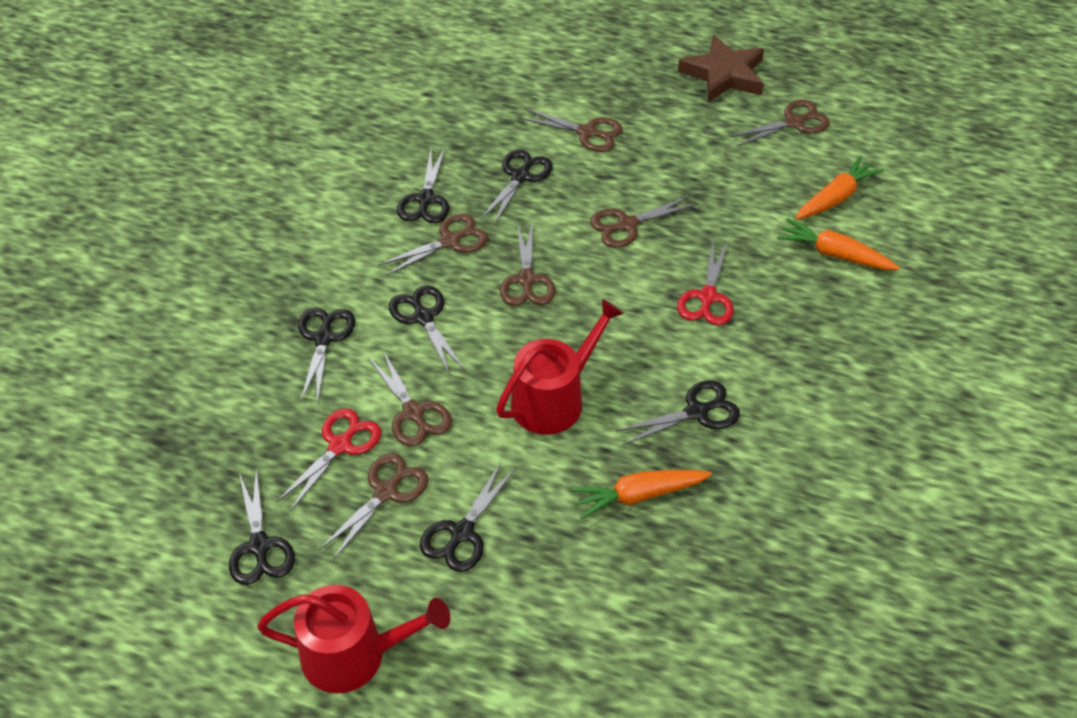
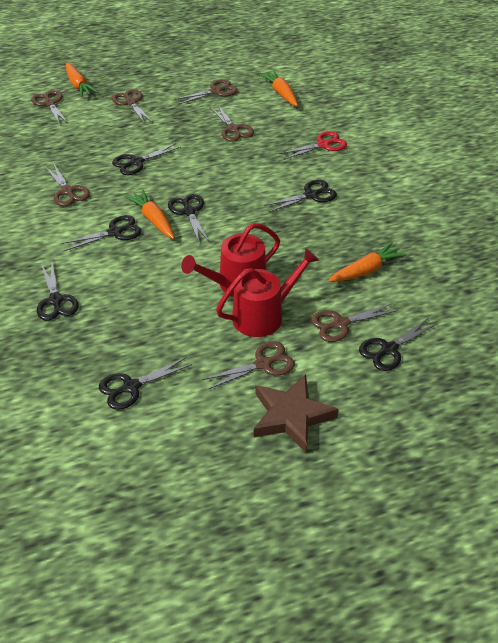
orange carrot: 3 -> 4
red scissors: 2 -> 1

